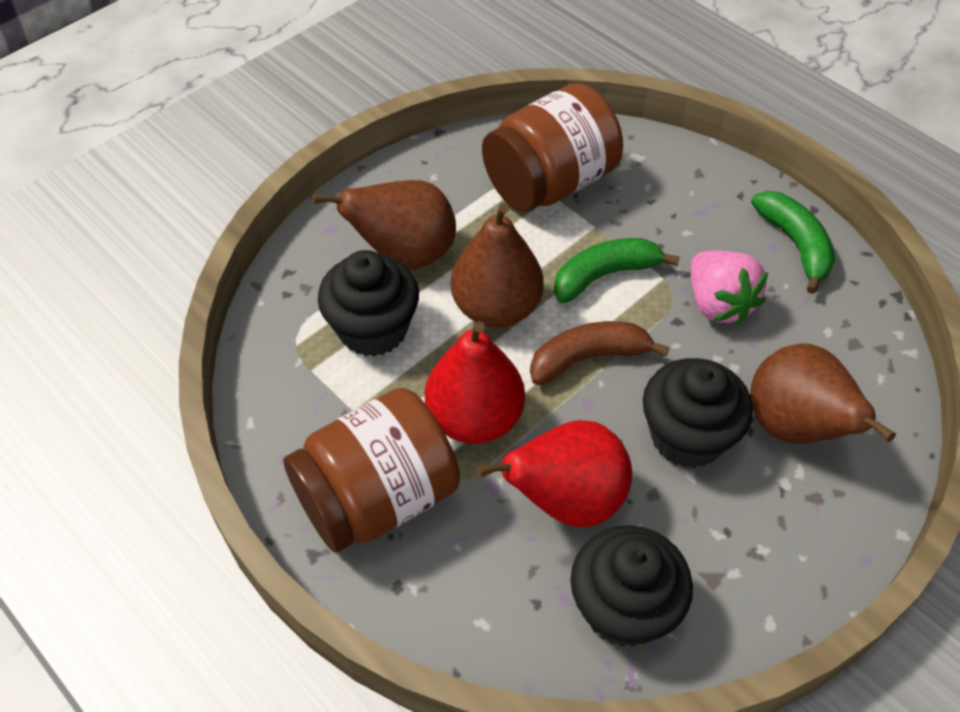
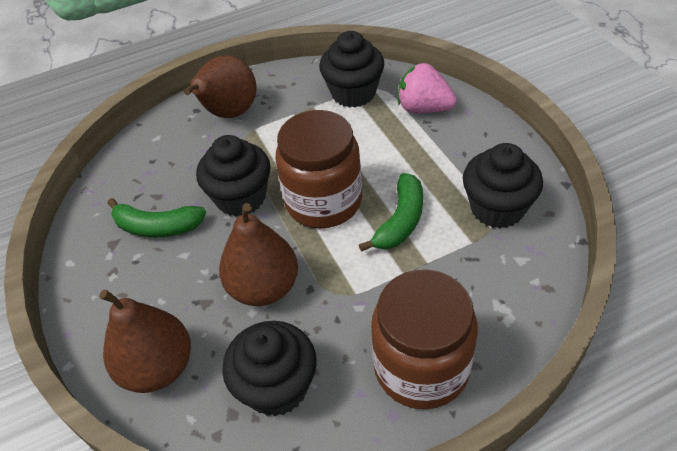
black cupcake: 3 -> 4
brown banana: 1 -> 0
red pear: 2 -> 0

